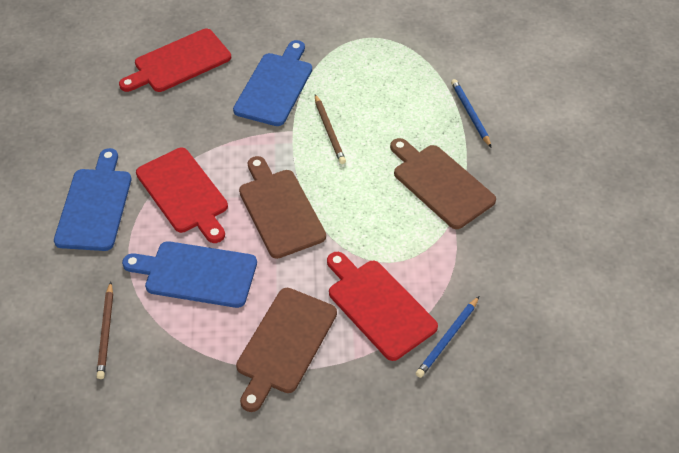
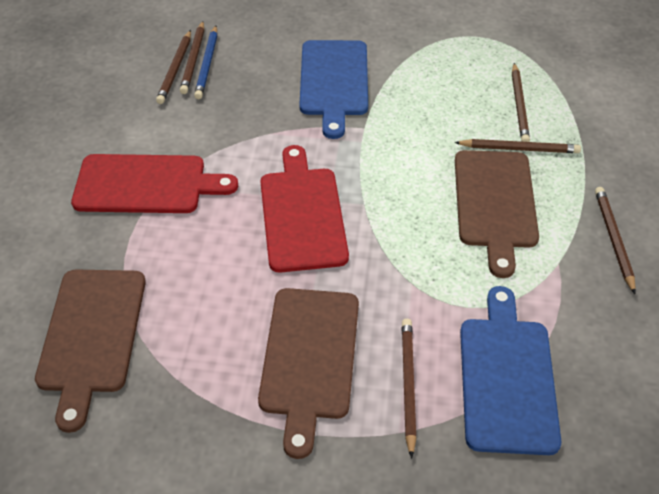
blue cutting board: 3 -> 2
blue pencil: 2 -> 1
brown pencil: 2 -> 6
red cutting board: 3 -> 2

